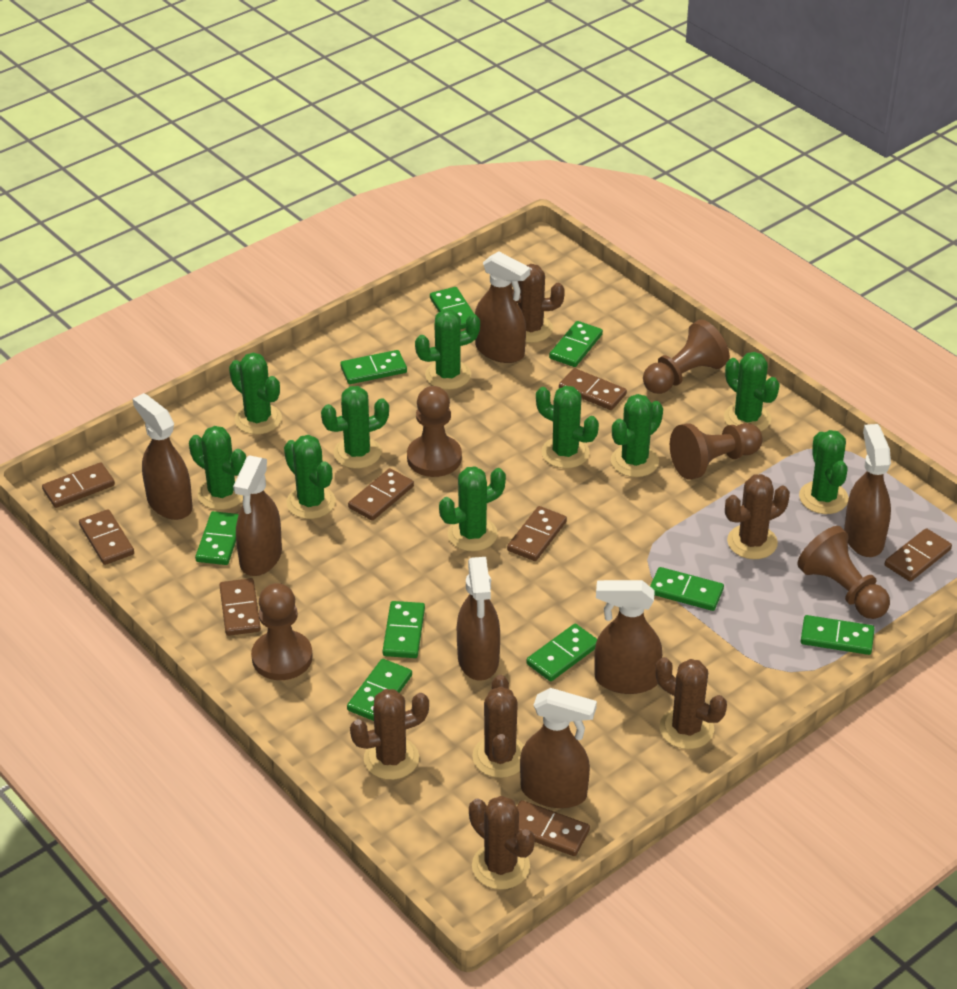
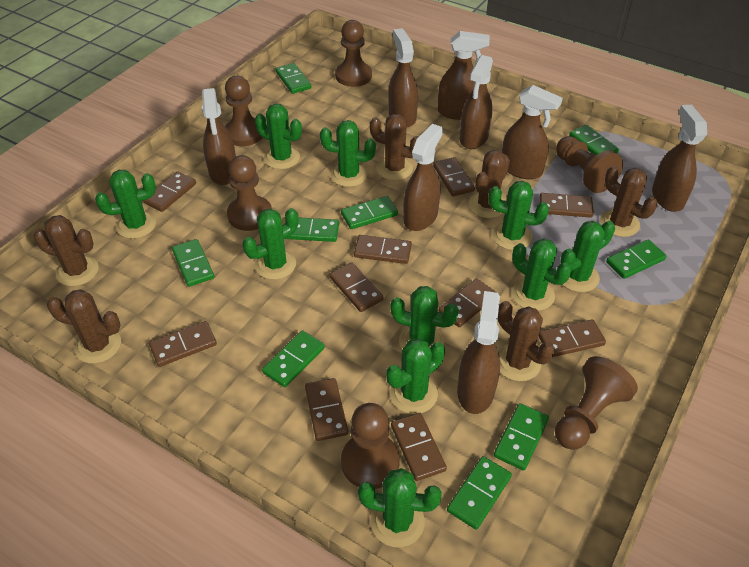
brown domino: 8 -> 10
brown pawn: 5 -> 6
brown spray bottle: 7 -> 8

